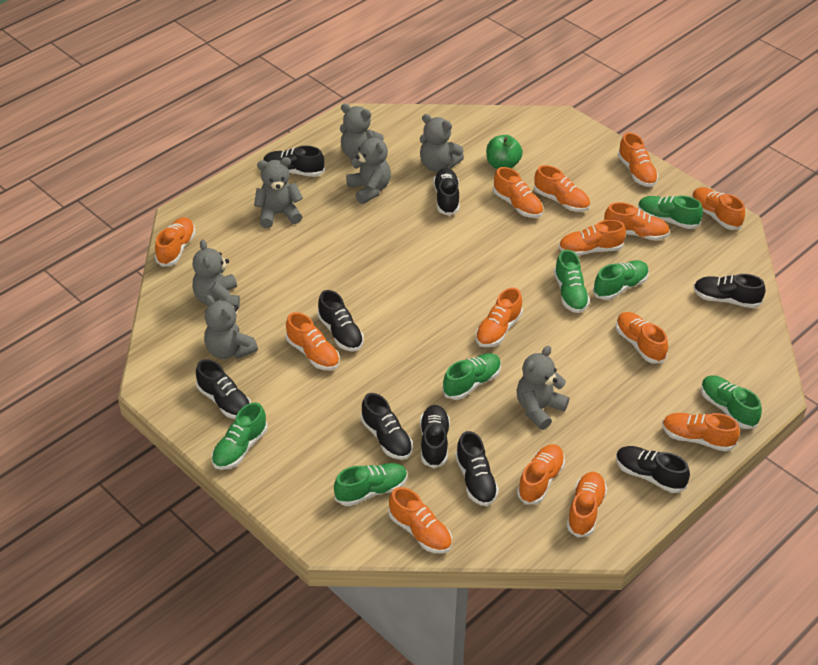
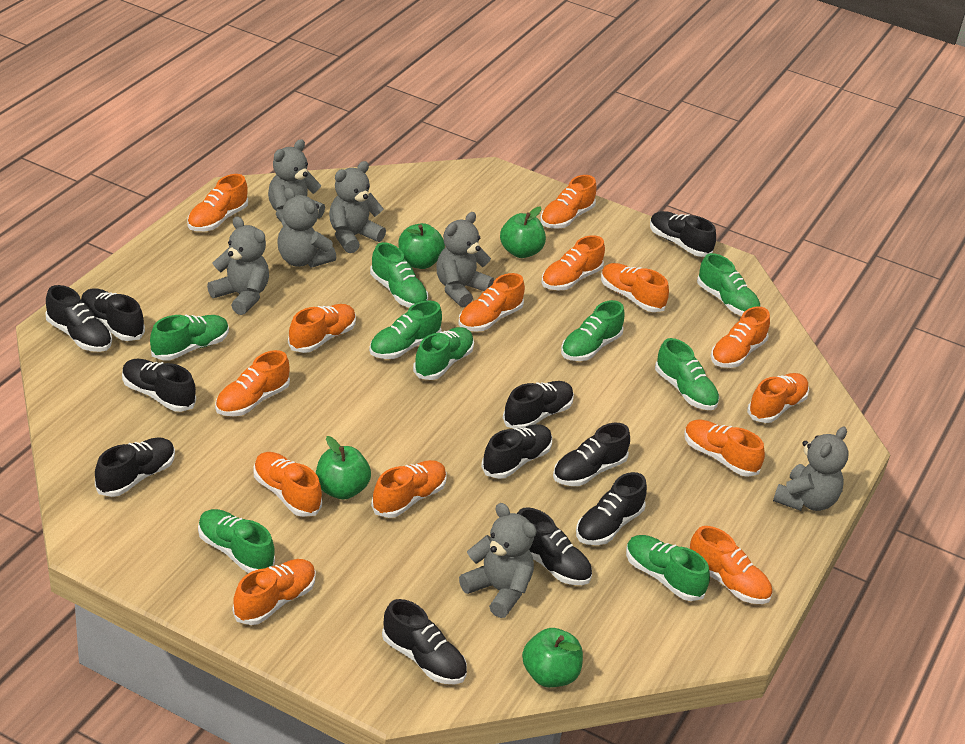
black shoe: 9 -> 11
green apple: 1 -> 4
green shoe: 7 -> 9

